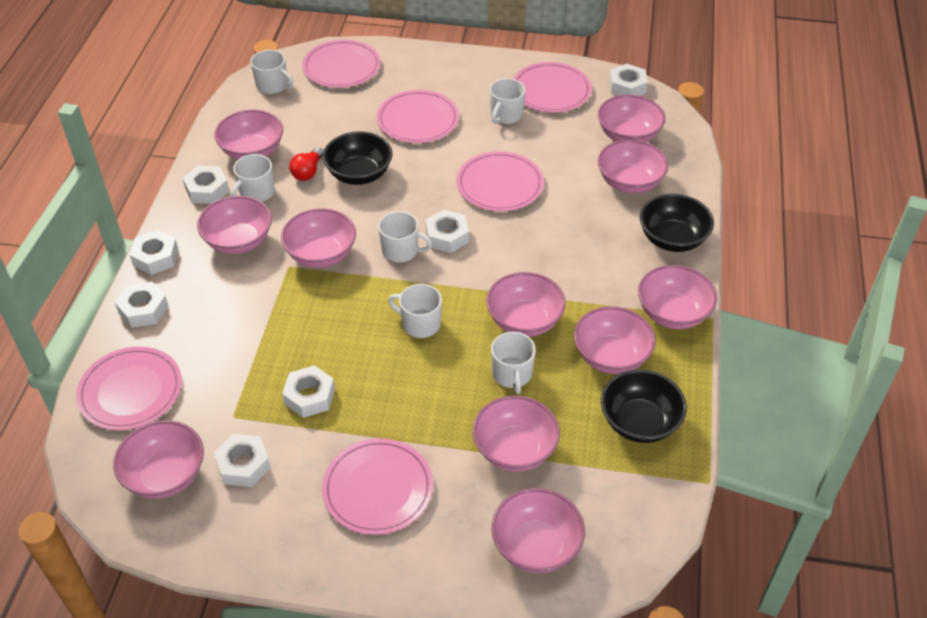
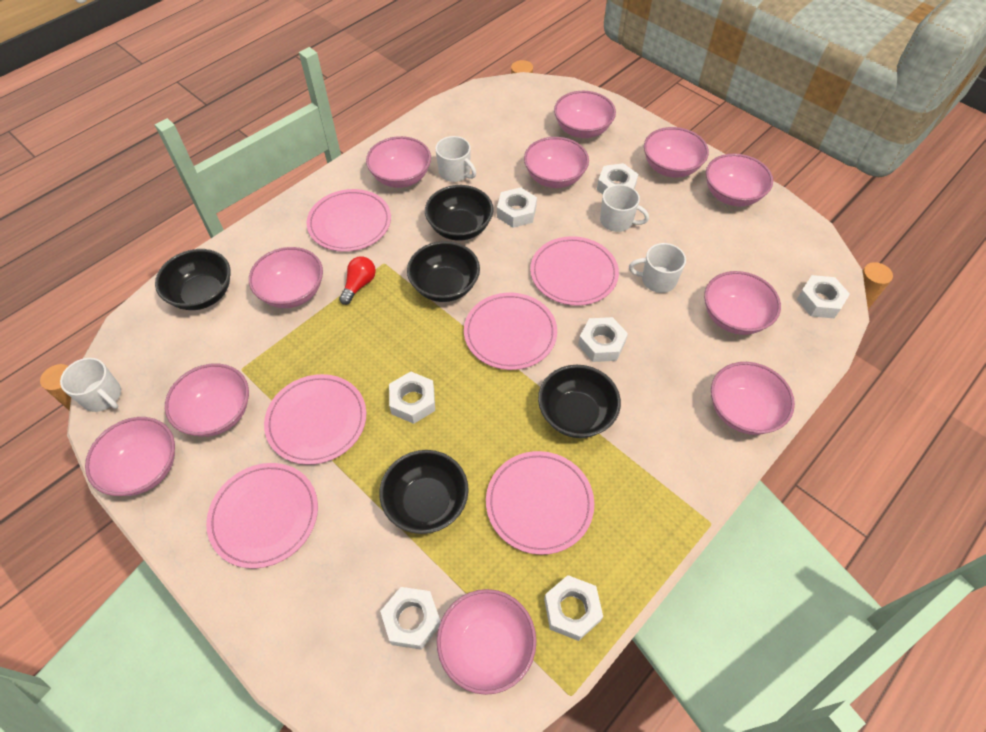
black bowl: 3 -> 5
white mug: 6 -> 4

